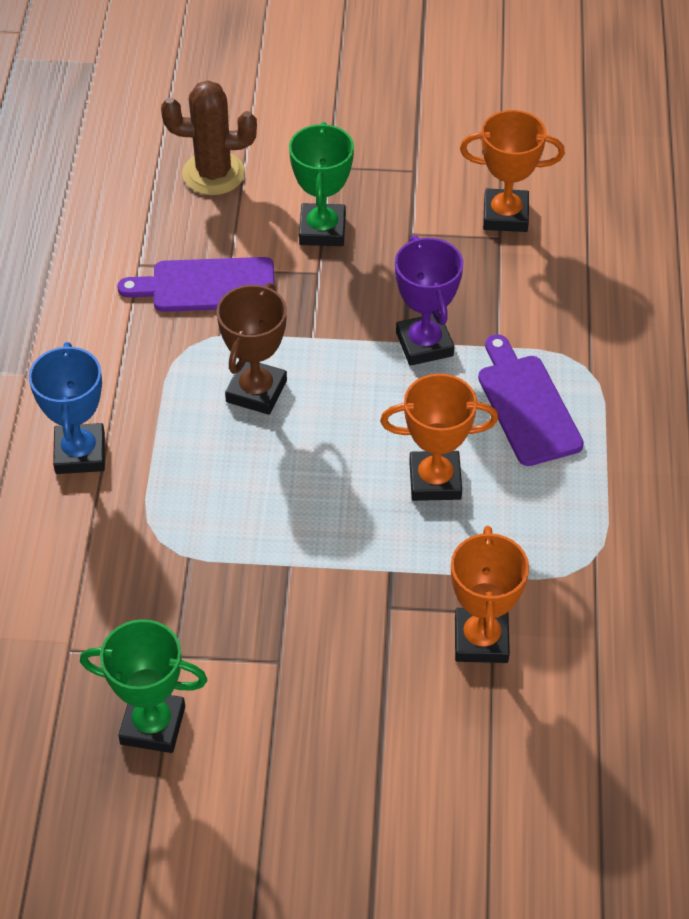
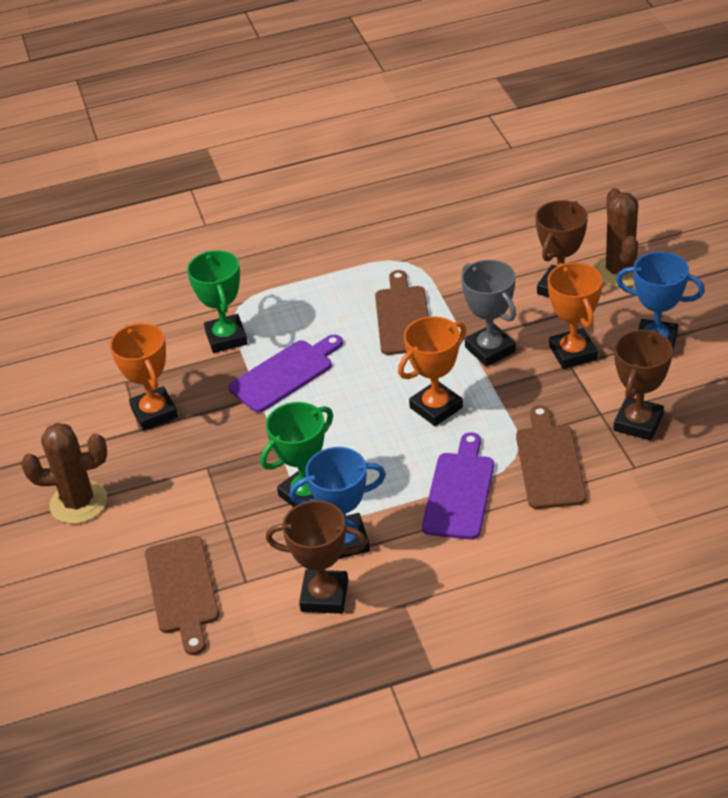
blue trophy: 1 -> 2
brown cactus: 1 -> 2
brown cutting board: 0 -> 3
brown trophy: 1 -> 3
grey trophy: 0 -> 1
purple trophy: 1 -> 0

